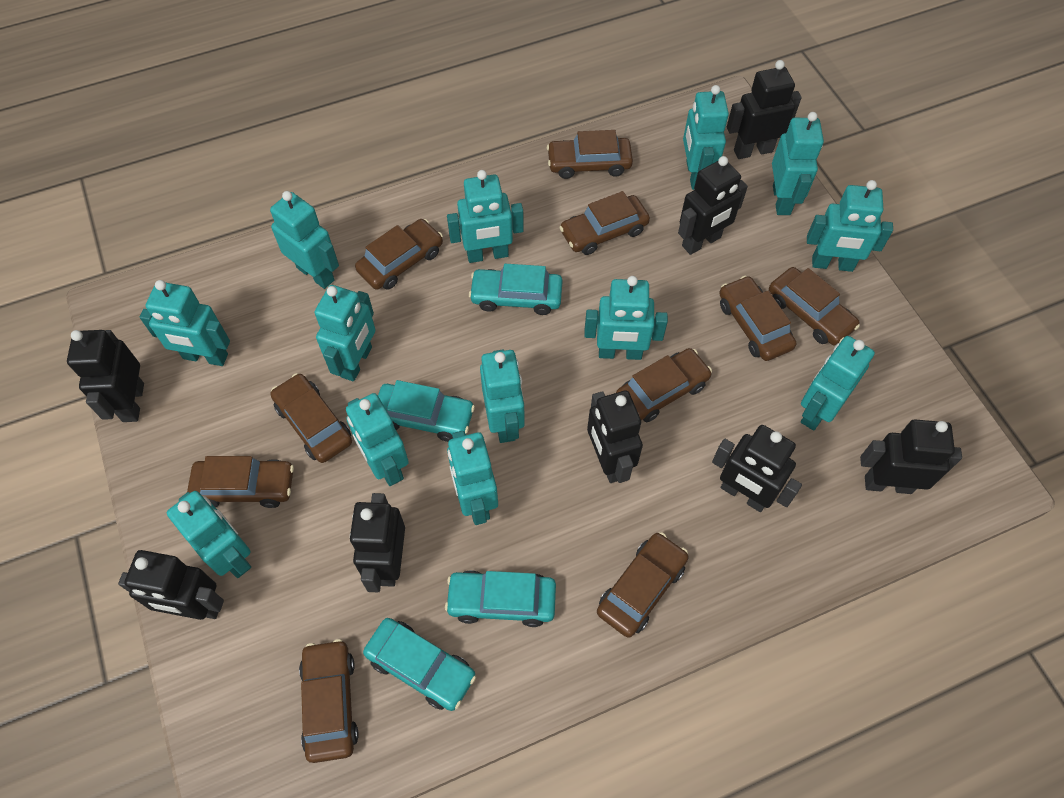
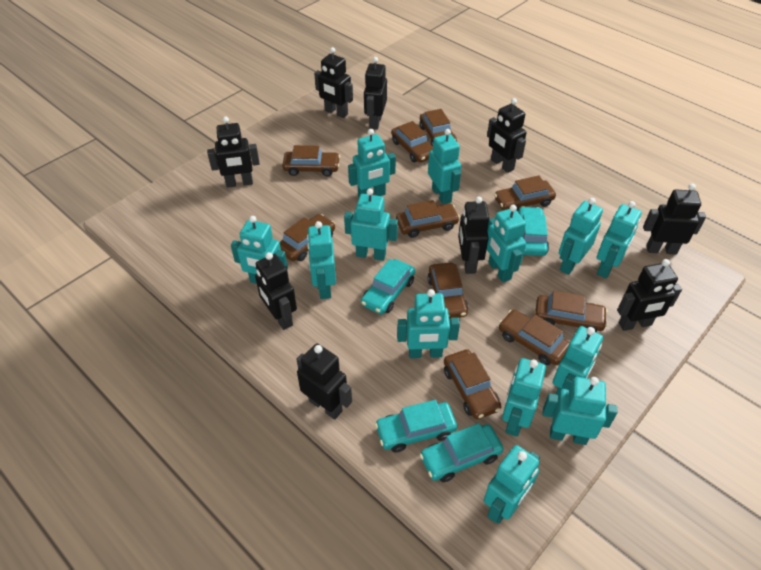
black robot: 8 -> 9

